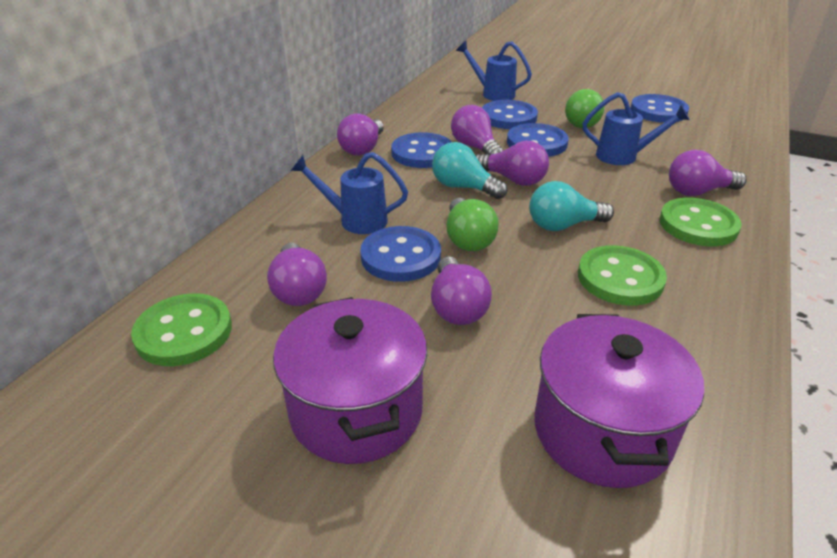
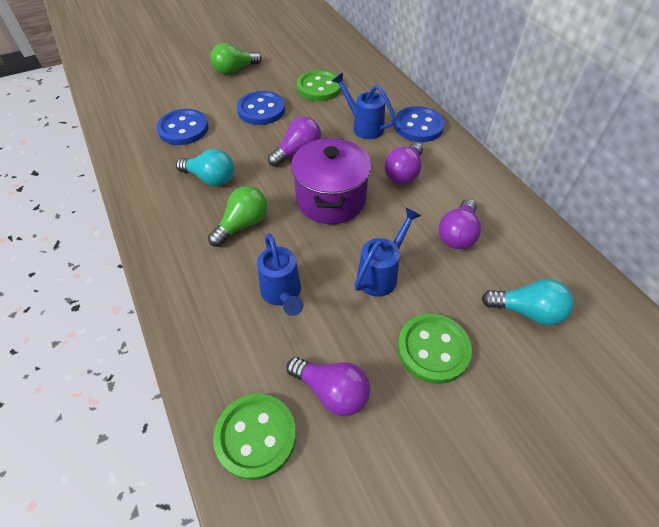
blue button: 5 -> 3
purple light bulb: 6 -> 4
purple pot: 2 -> 1

